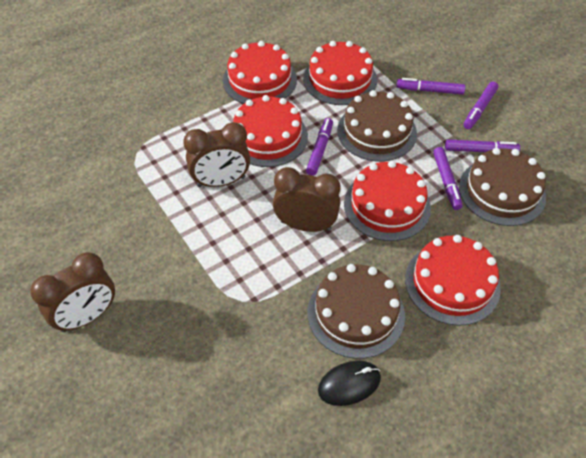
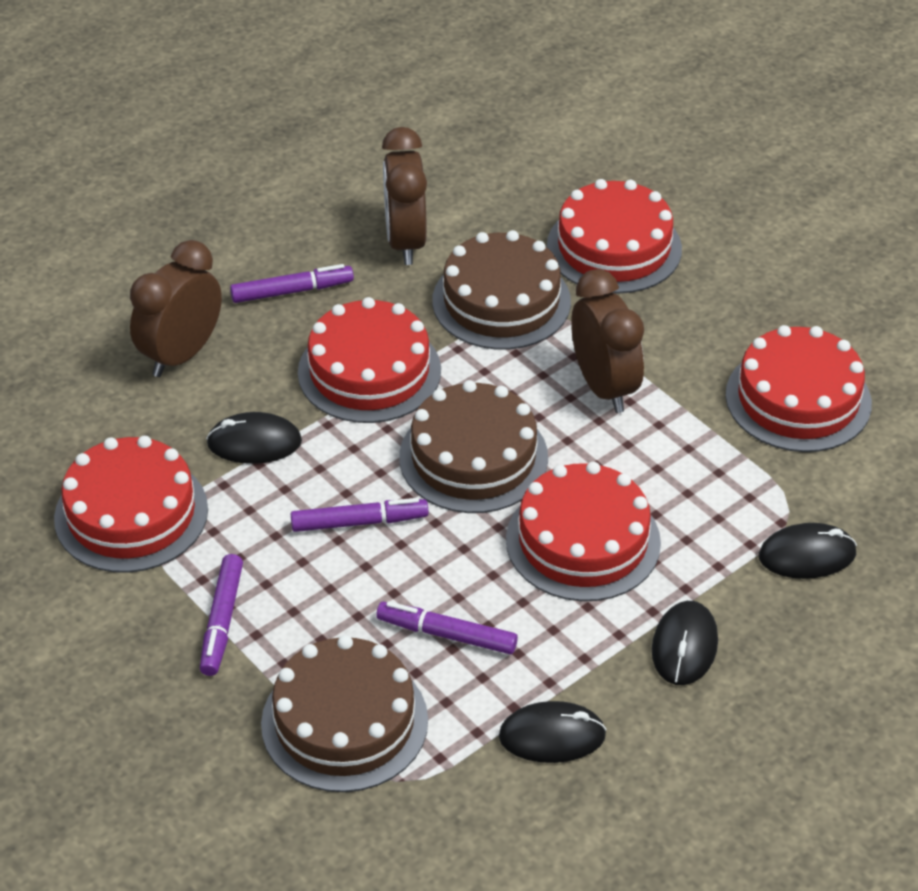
black mouse: 1 -> 4
purple marker: 5 -> 4

